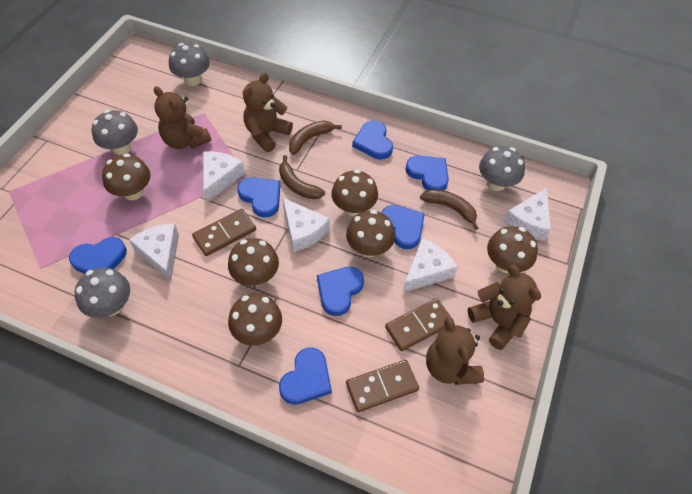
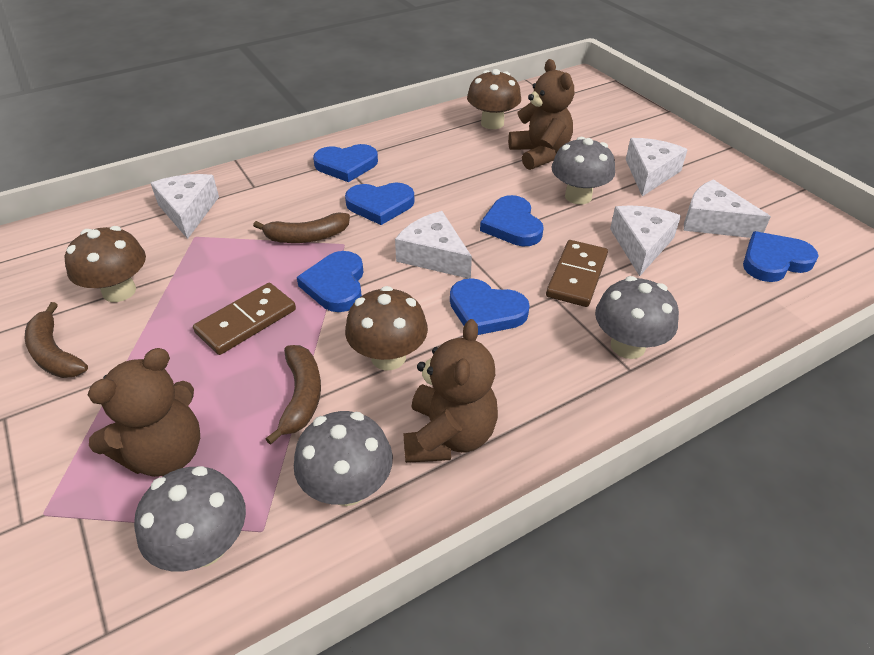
blue heart: 7 -> 6
brown domino: 3 -> 2
brown mushroom: 6 -> 3
brown teddy bear: 4 -> 3

